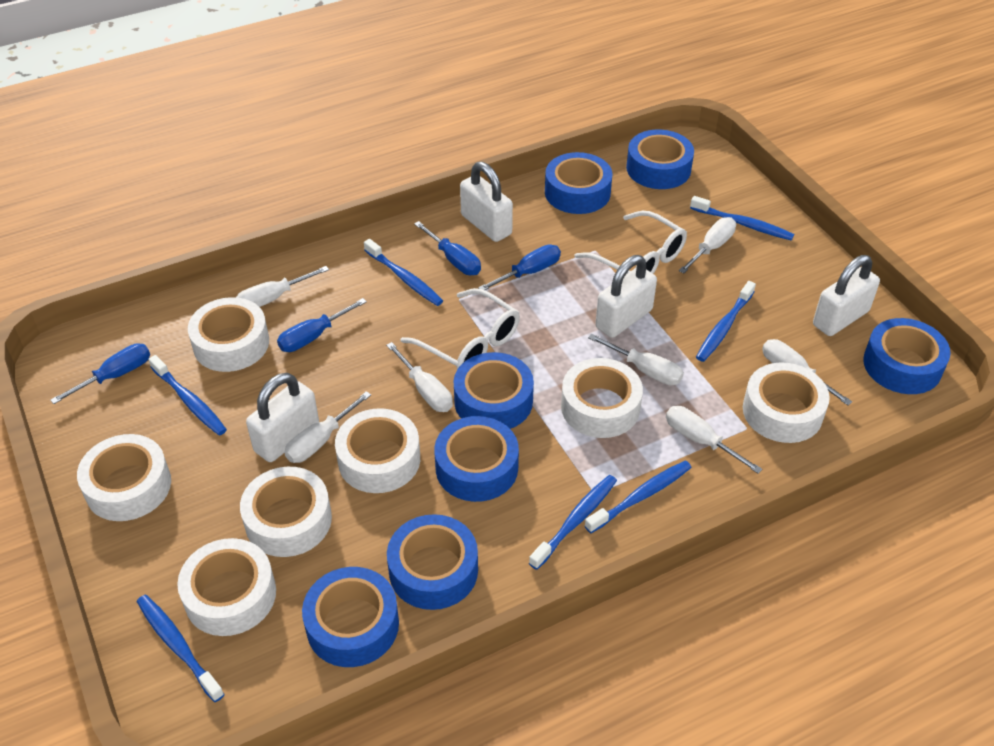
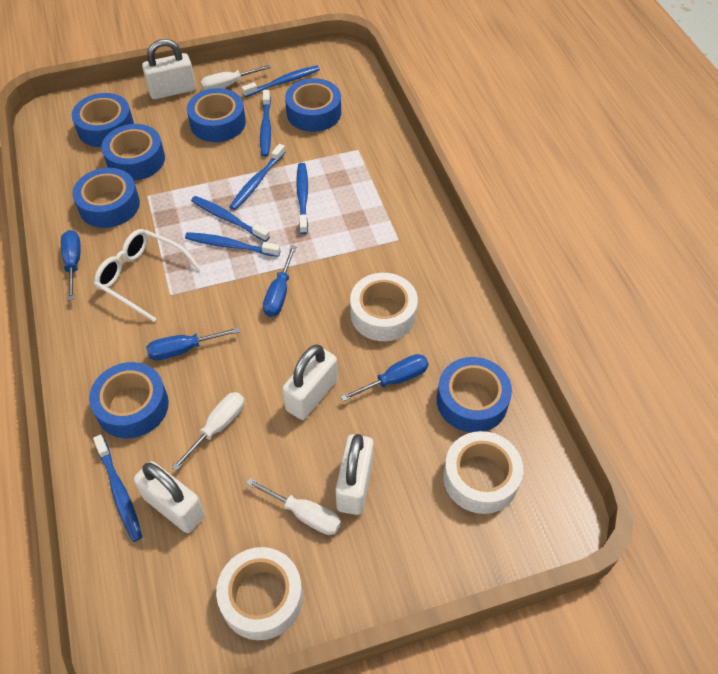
white glasses: 2 -> 1
white screwdriver: 7 -> 3
white tape: 7 -> 3

